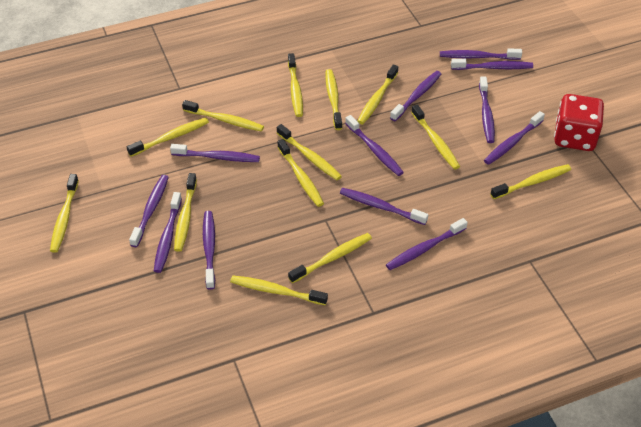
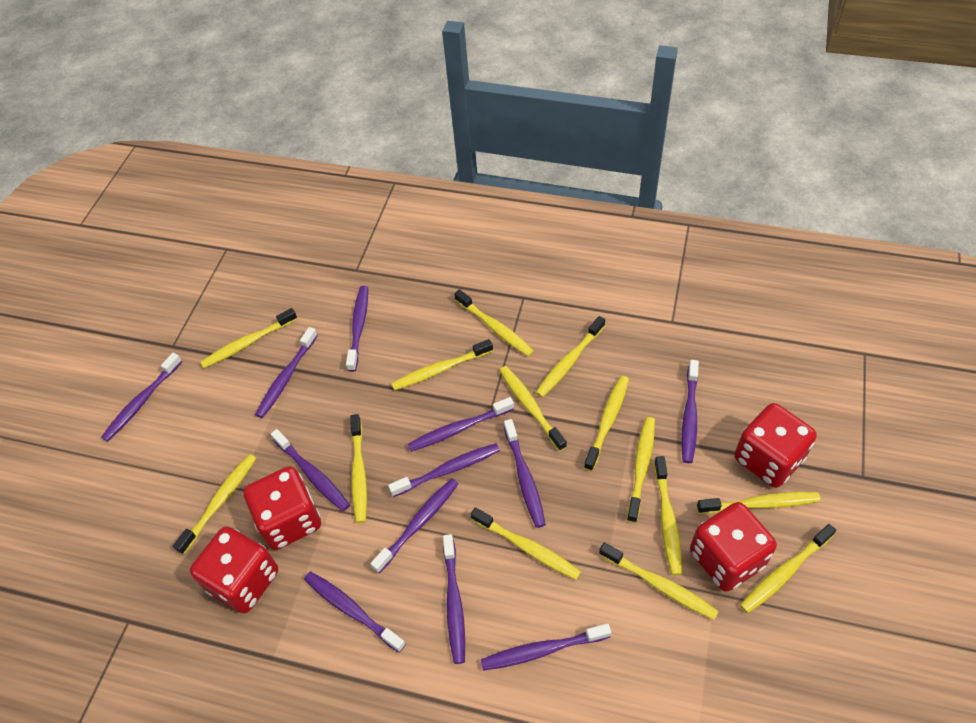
red dice: 1 -> 4
yellow toothbrush: 13 -> 14

